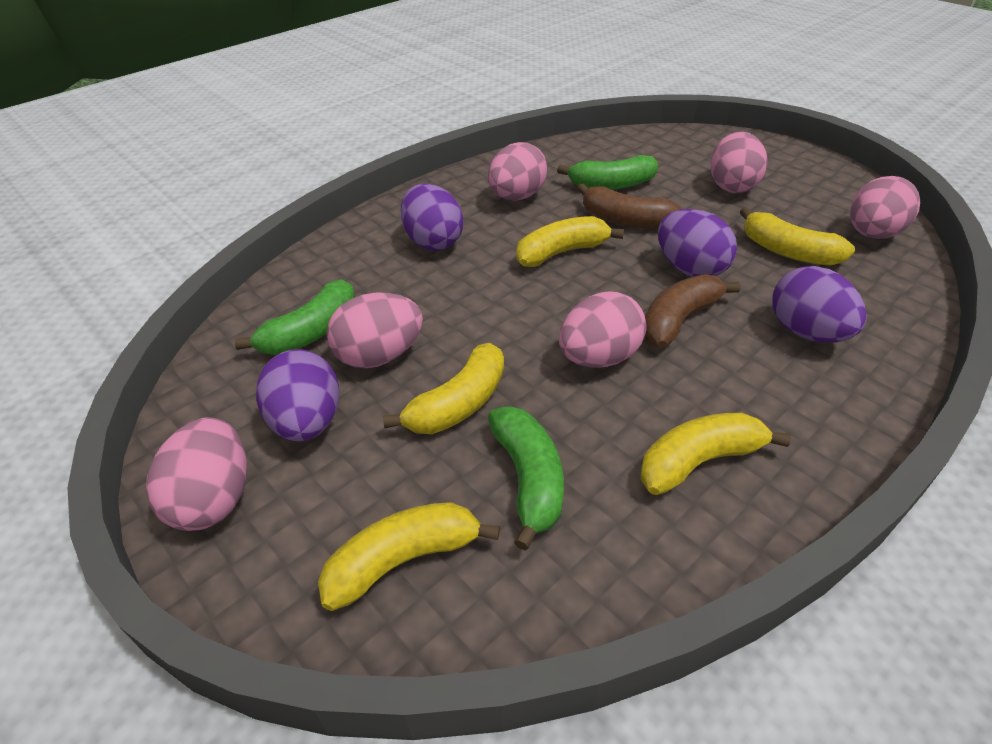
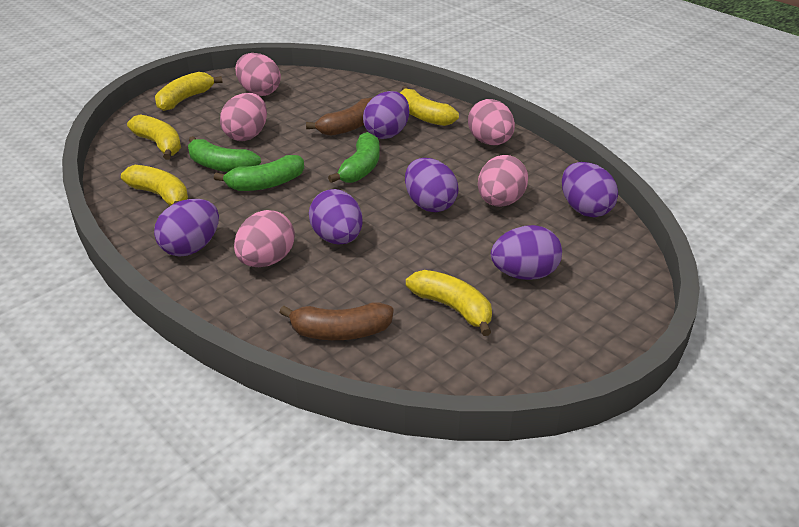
pink egg: 6 -> 5
purple egg: 4 -> 6

